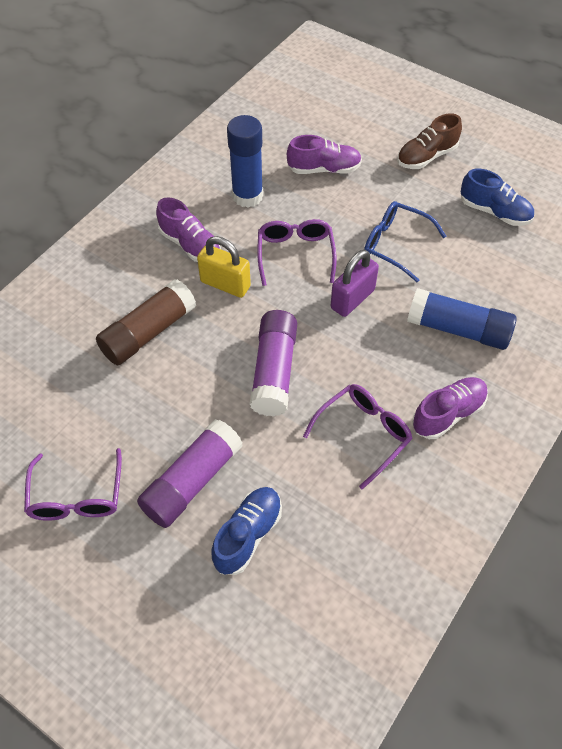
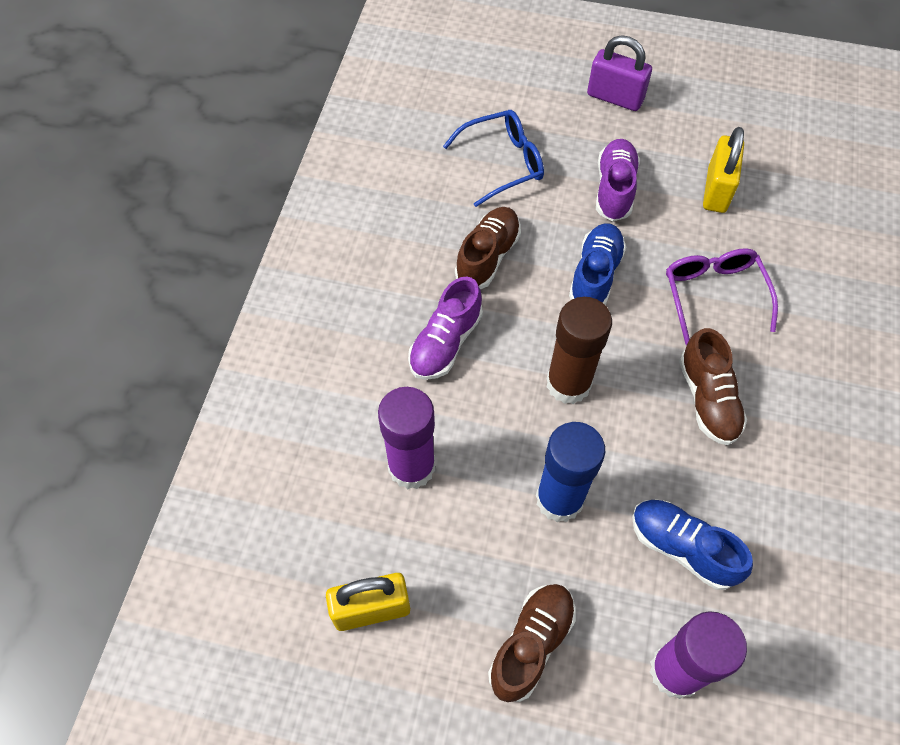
blue glue stick: 2 -> 1
brown shoe: 1 -> 3
purple glasses: 3 -> 1
purple shoe: 3 -> 2
yellow padlock: 1 -> 2

